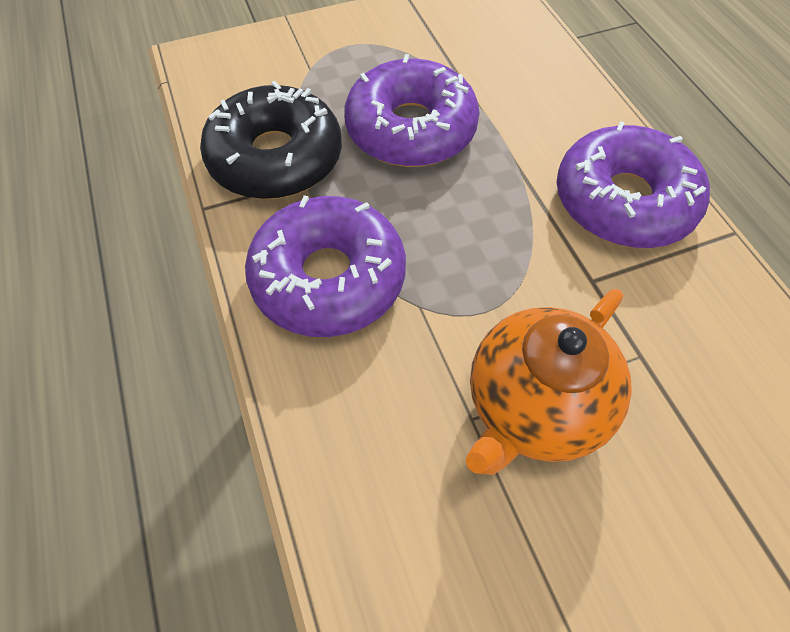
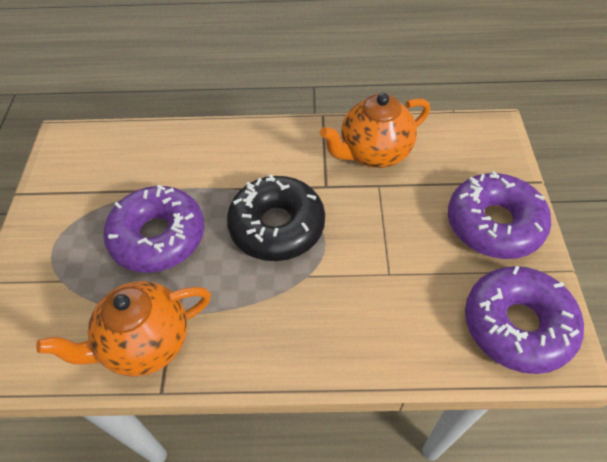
orange teapot: 1 -> 2

